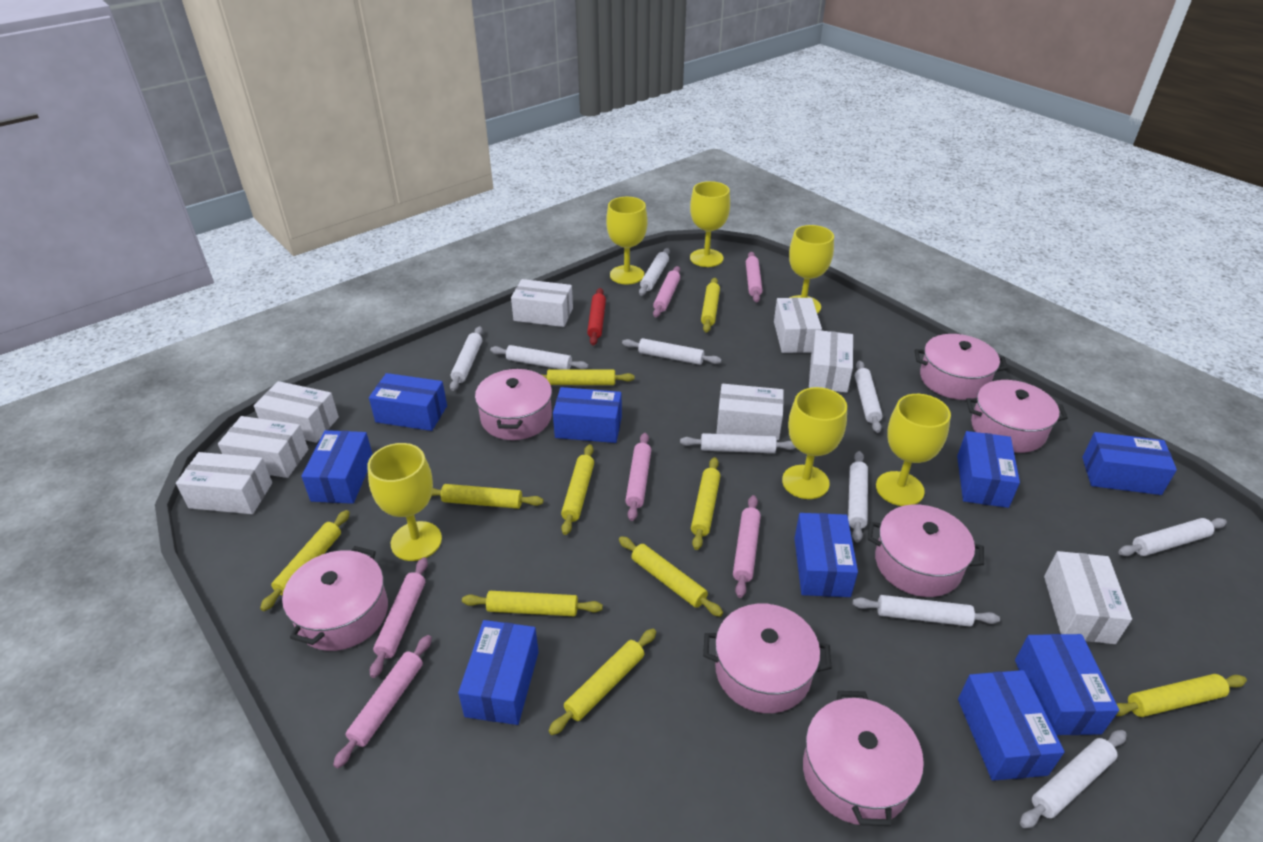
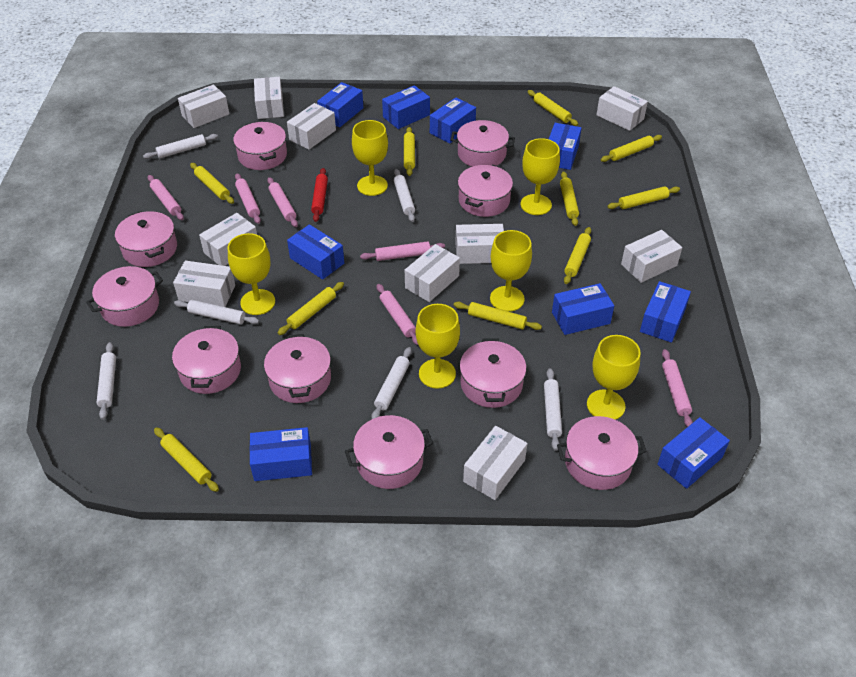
pink pot: 7 -> 10
white box: 8 -> 10
white rolling pin: 10 -> 6

